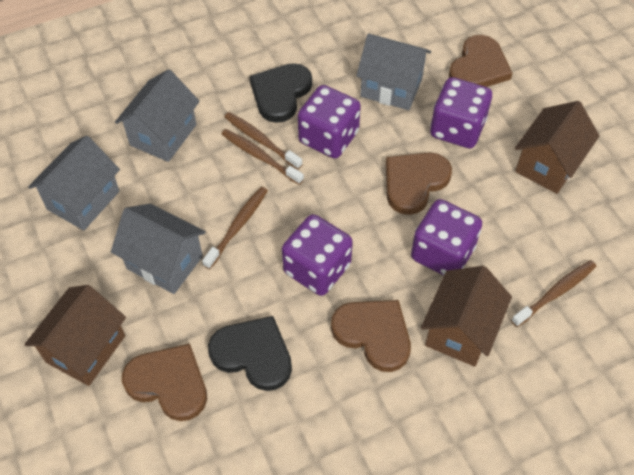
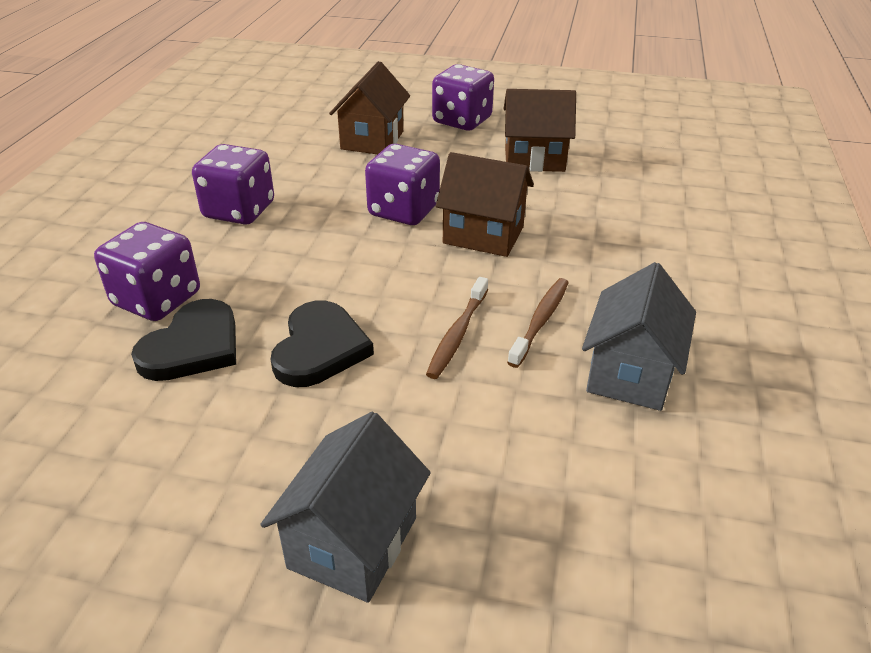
brown heart: 4 -> 0
brown toothbrush: 4 -> 2
grey house: 4 -> 2

